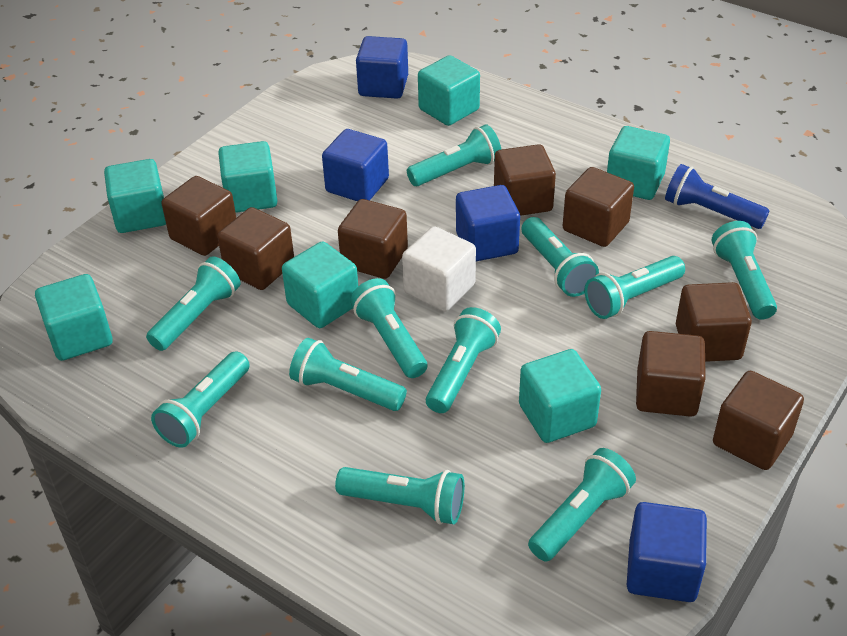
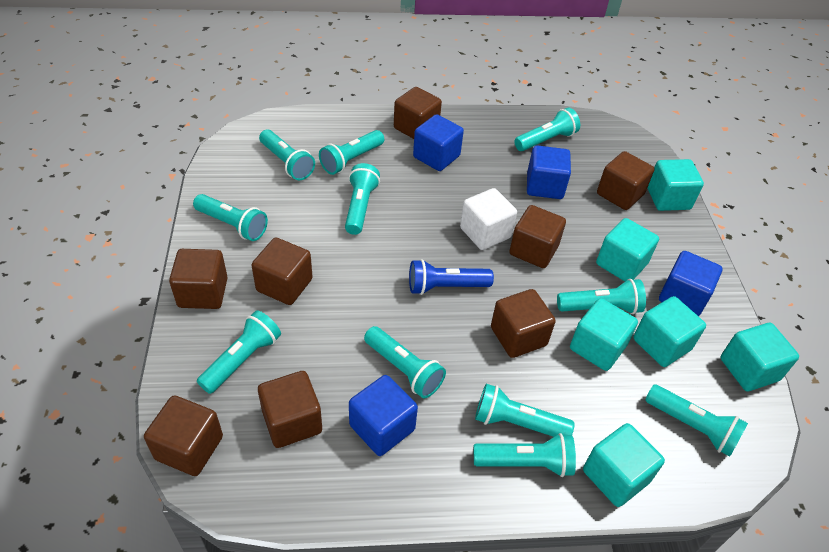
turquoise cube: 7 -> 6

